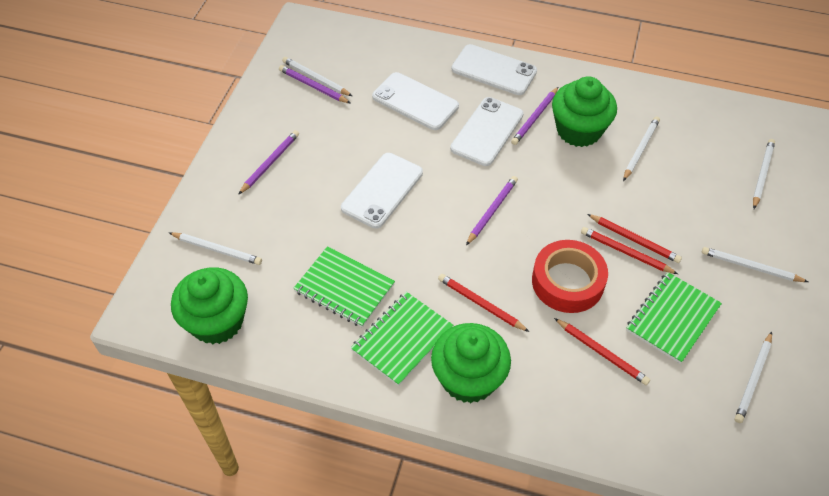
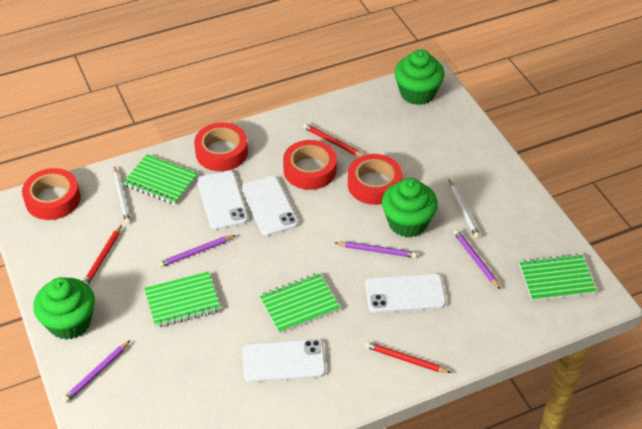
green notebook: 3 -> 4
red pencil: 4 -> 3
red tape: 1 -> 4
white pencil: 6 -> 2

